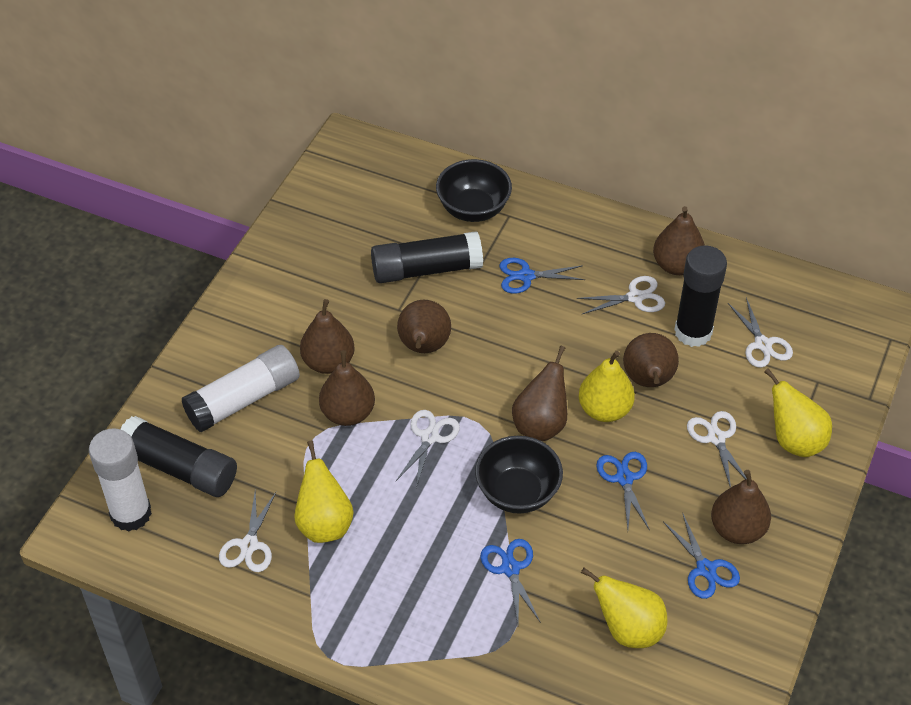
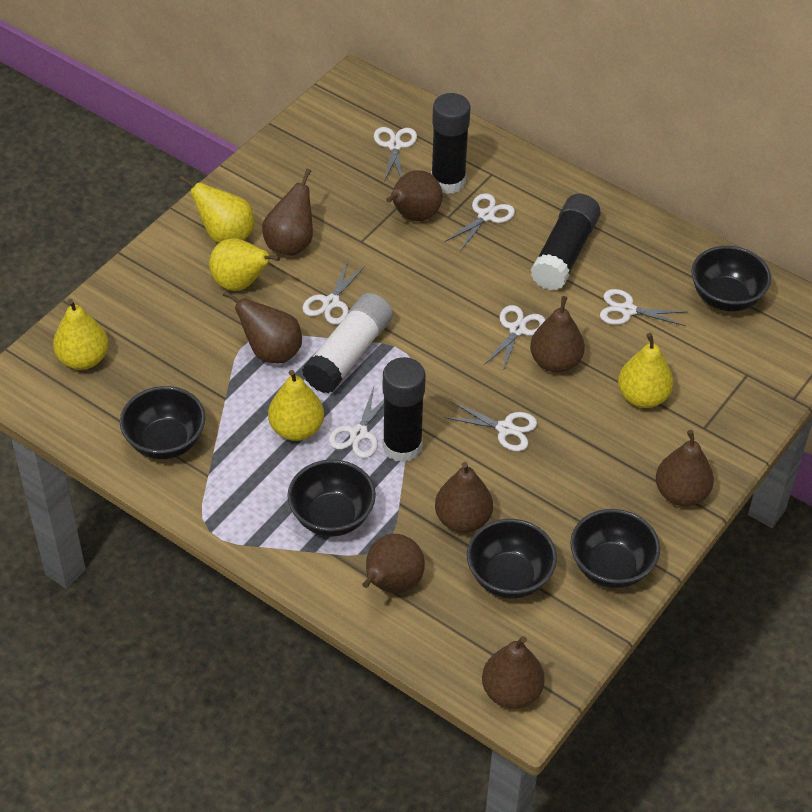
black bowl: 2 -> 5
blue scissors: 4 -> 0
brown pear: 7 -> 8
white glue stick: 2 -> 1
white scissors: 5 -> 7
yellow pear: 4 -> 5

